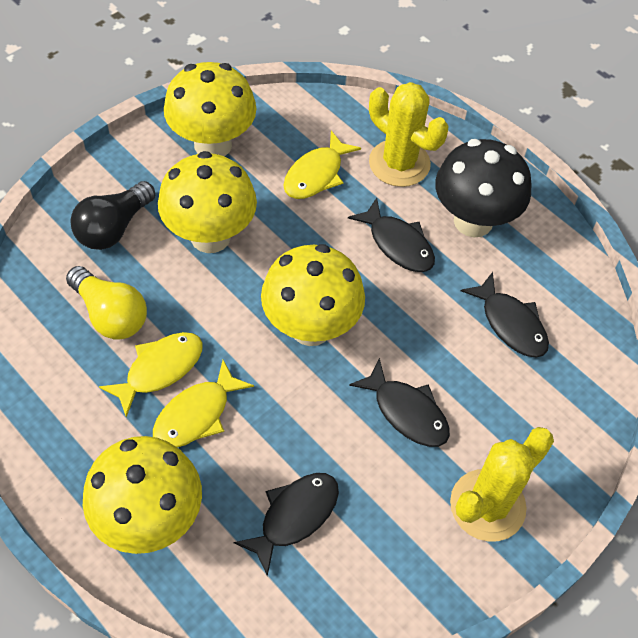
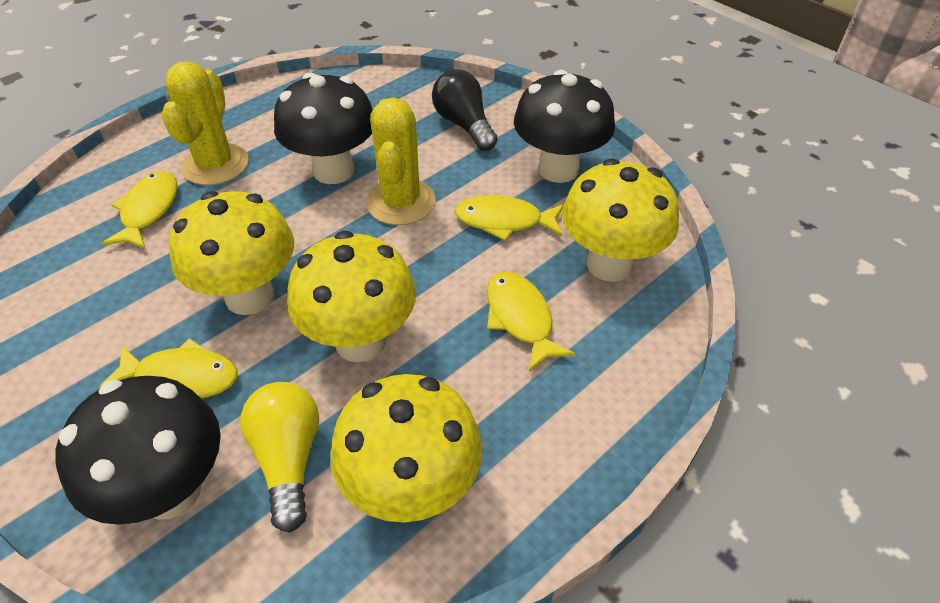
black fish: 4 -> 0
black mushroom: 1 -> 3
yellow fish: 3 -> 4

